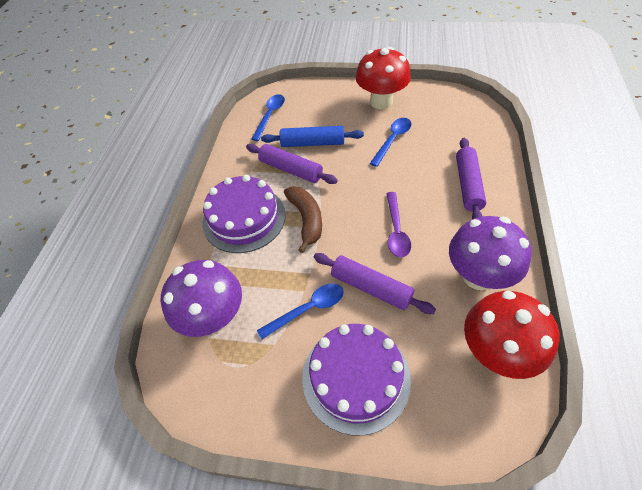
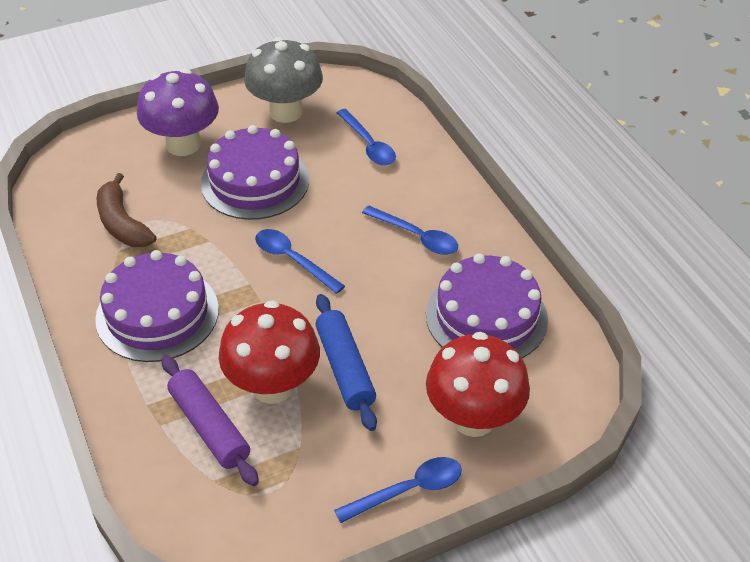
blue spoon: 3 -> 4
grey mushroom: 0 -> 1
purple cake: 2 -> 3
purple mushroom: 2 -> 1
purple rolling pin: 3 -> 1
purple spoon: 1 -> 0

